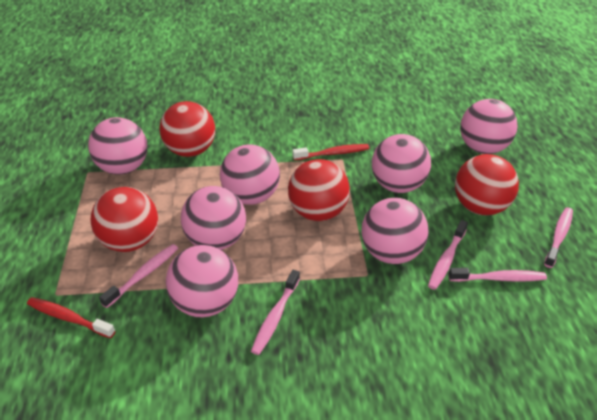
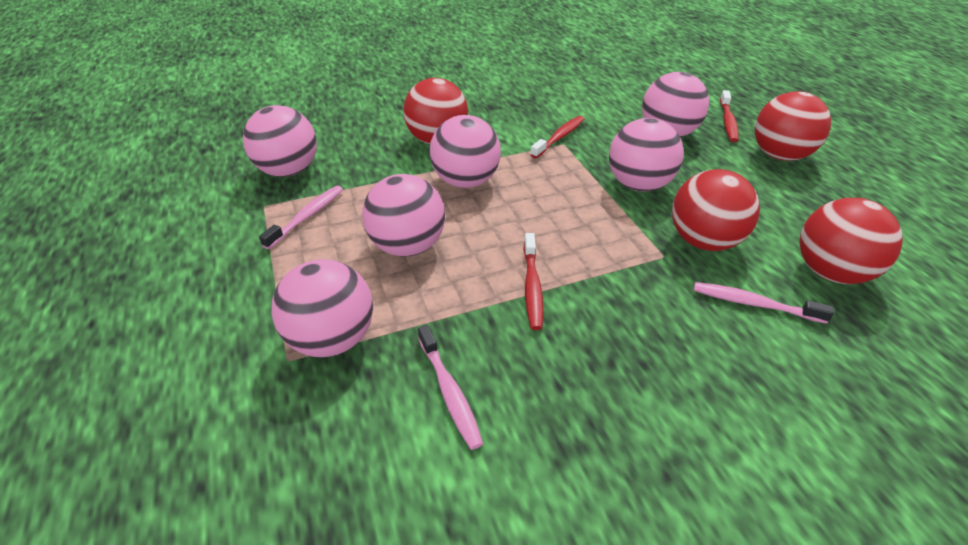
pink ball: 7 -> 6
pink toothbrush: 5 -> 3
red toothbrush: 2 -> 3

